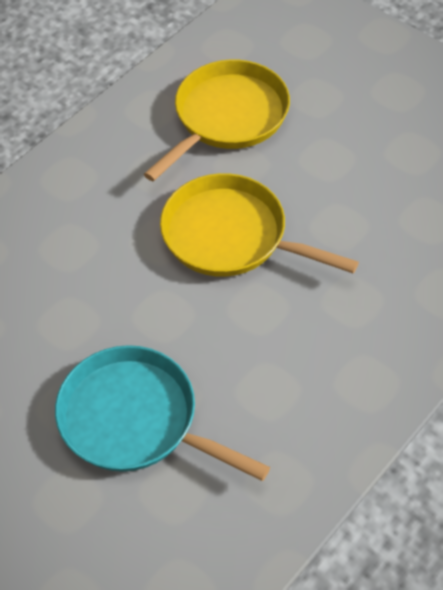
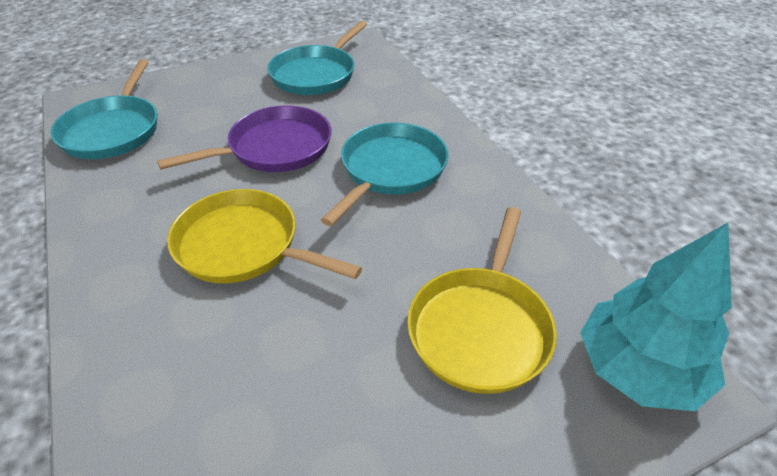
purple pan: 0 -> 1
turquoise pan: 1 -> 3
turquoise tree: 0 -> 1

